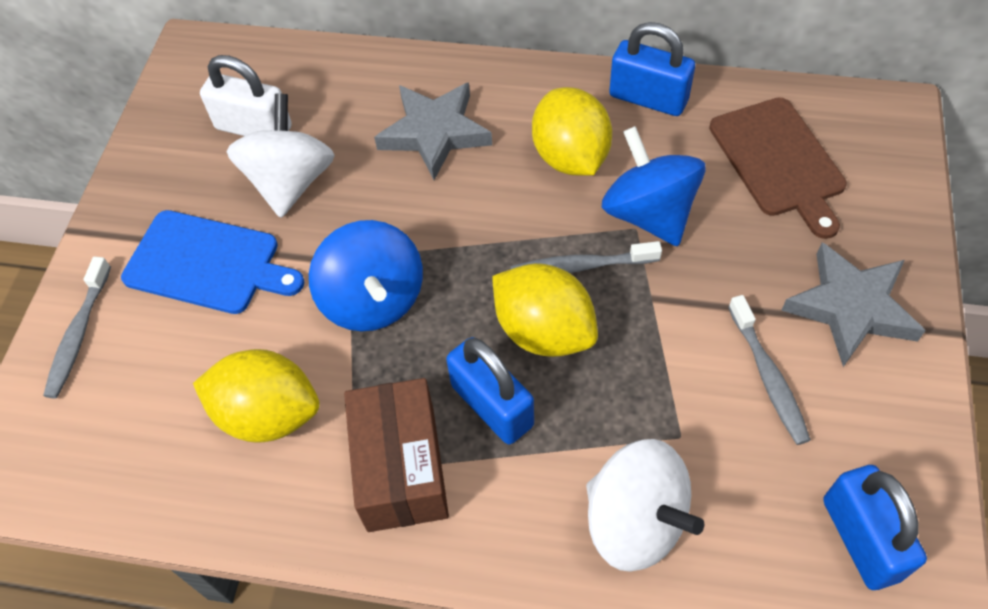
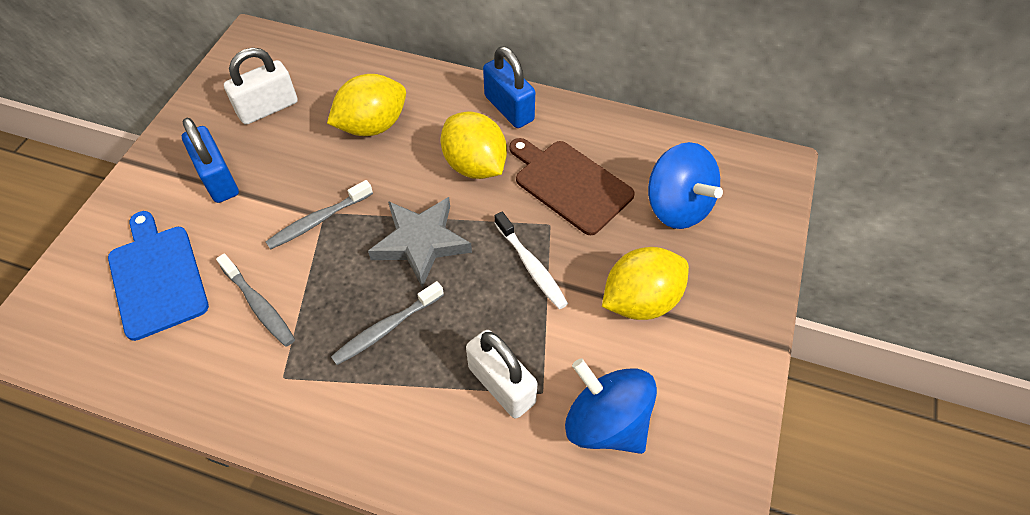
blue padlock: 3 -> 2
brown box: 1 -> 0
grey star: 2 -> 1
white padlock: 1 -> 2
white spinning top: 2 -> 0
white toothbrush: 0 -> 1

